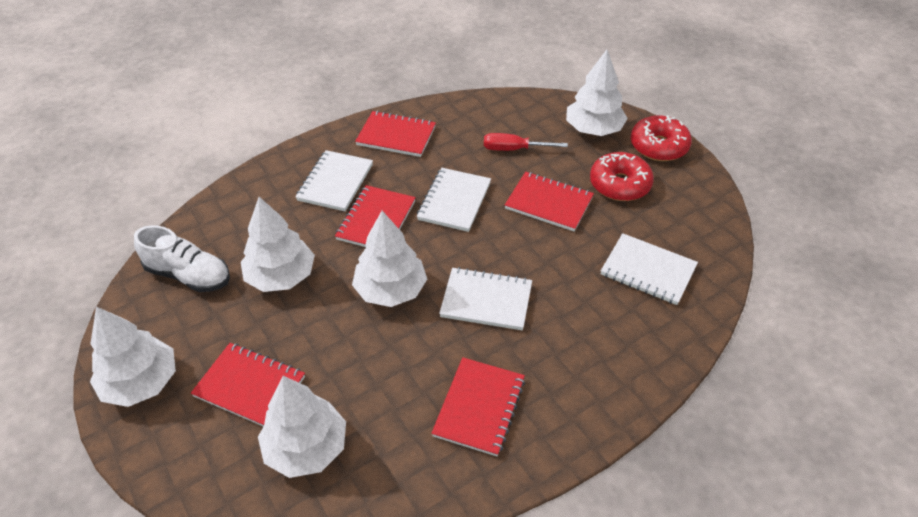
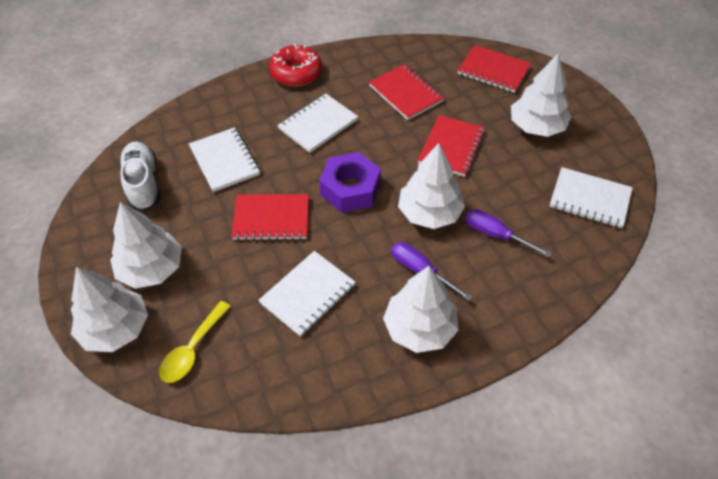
purple nut: 0 -> 1
purple screwdriver: 0 -> 2
red donut: 2 -> 1
red notebook: 5 -> 4
red screwdriver: 1 -> 0
yellow spoon: 0 -> 1

